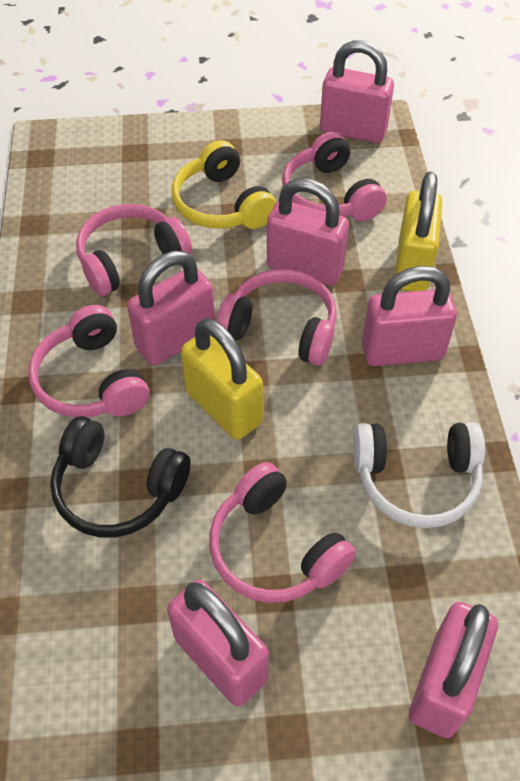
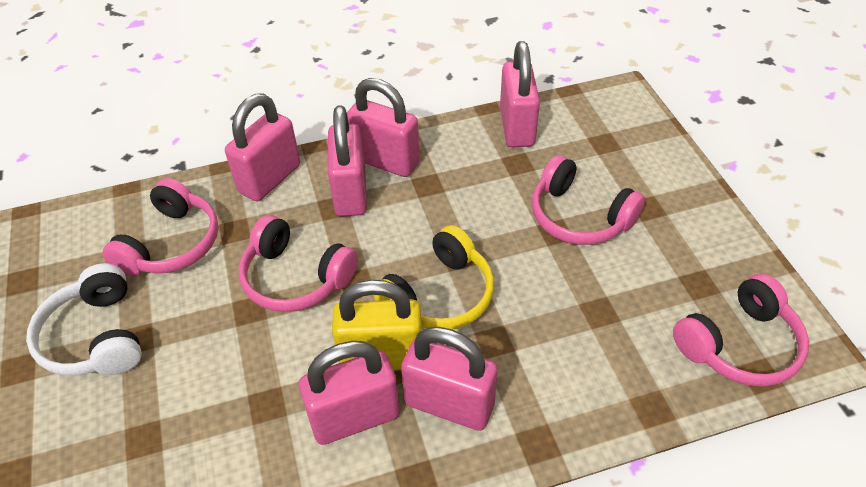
black headphones: 1 -> 0
pink headphones: 5 -> 4
yellow padlock: 2 -> 1

